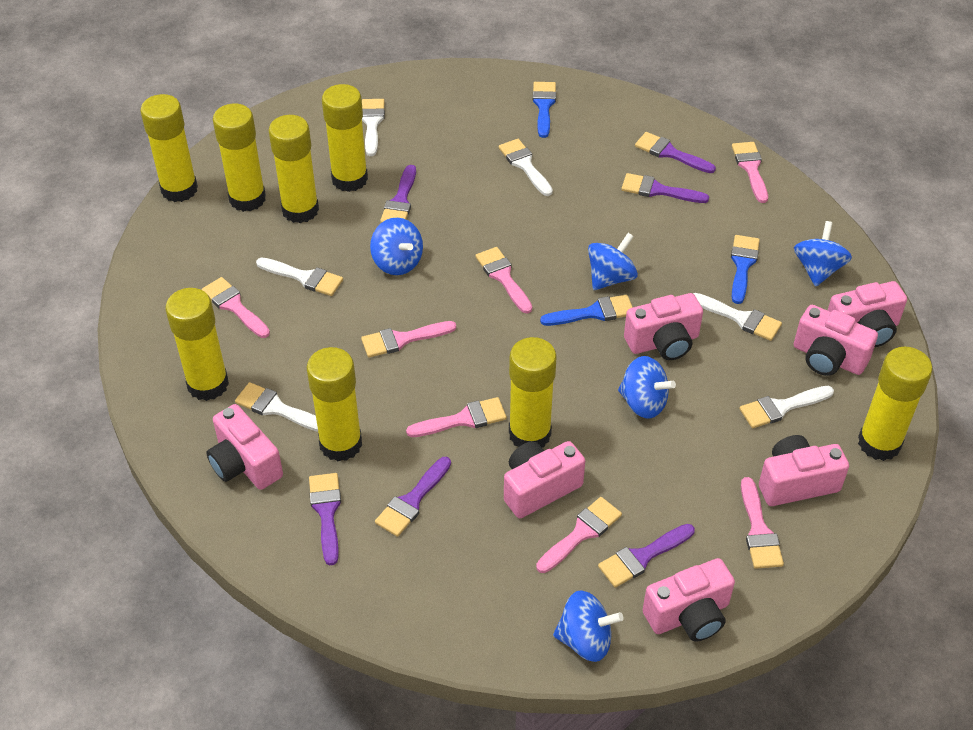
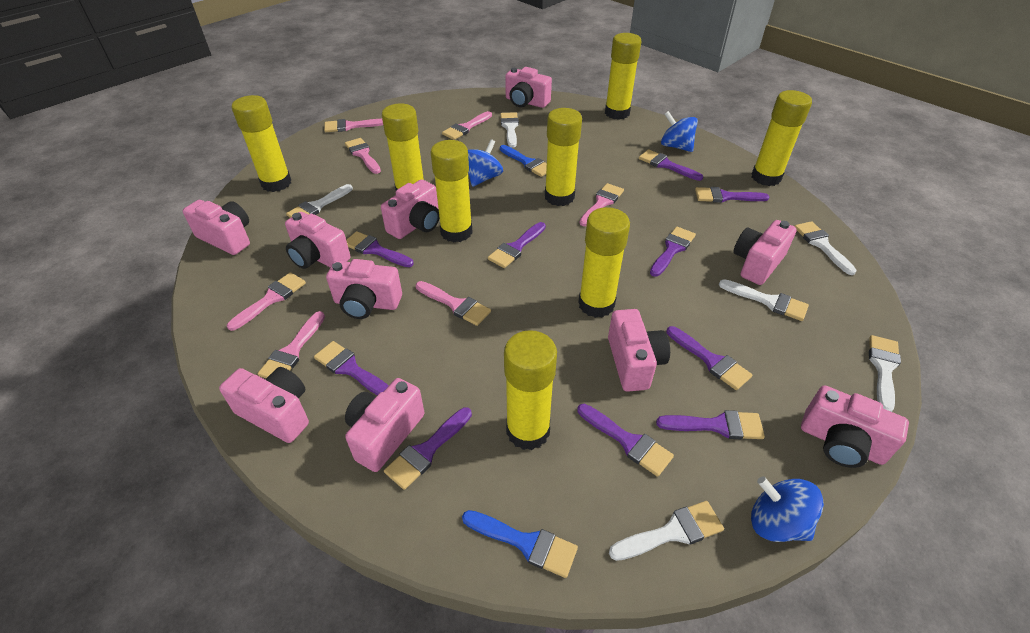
blue brush: 3 -> 2
blue spinning top: 5 -> 3
pink camera: 7 -> 10
purple brush: 6 -> 10

